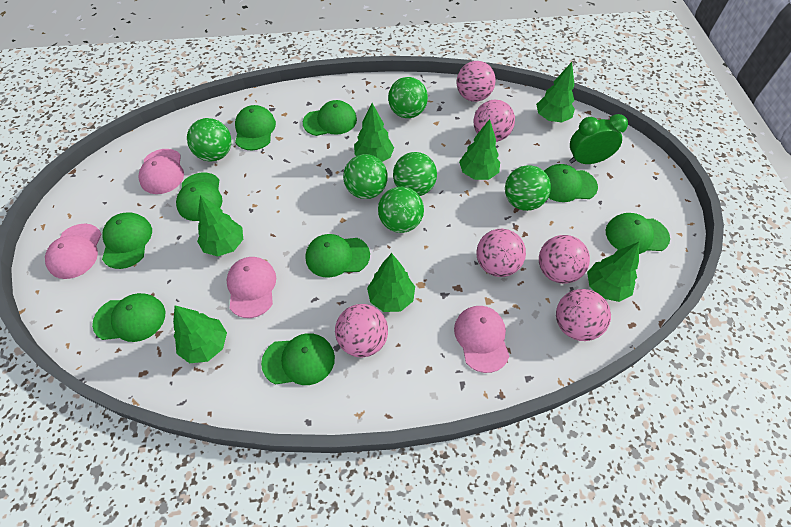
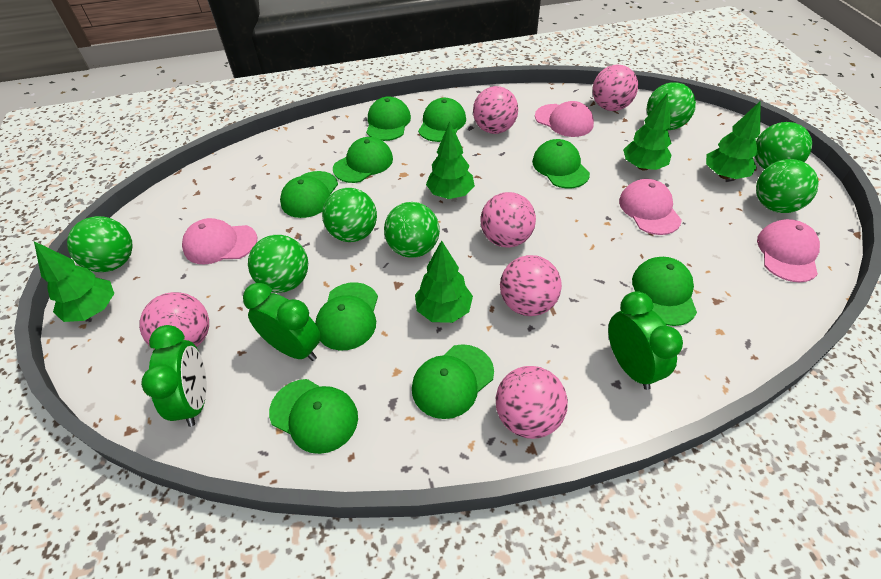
green ball: 6 -> 7
green clock: 1 -> 3
green tree: 7 -> 5

